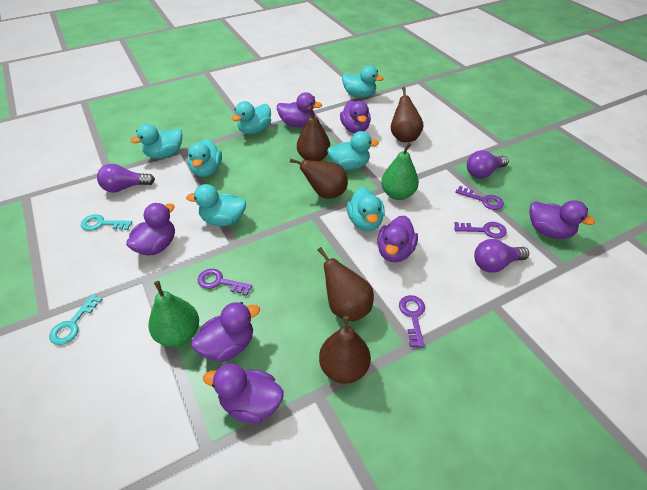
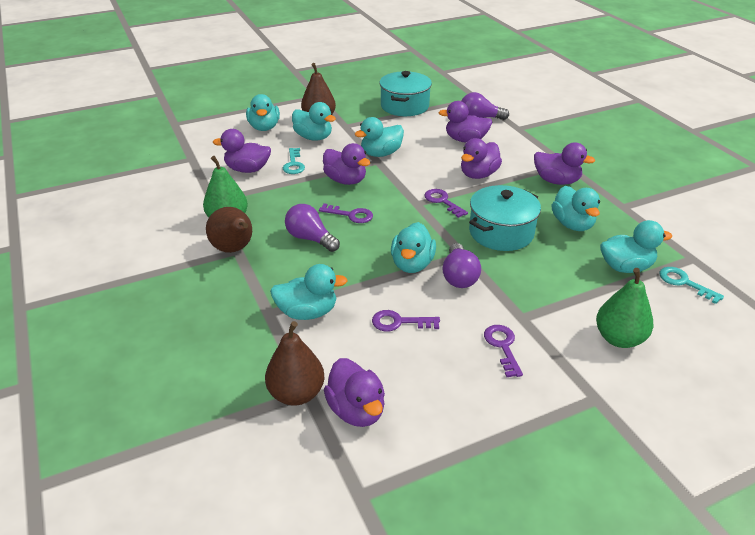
brown pear: 5 -> 3
purple duck: 7 -> 6
turquoise pot: 0 -> 2

